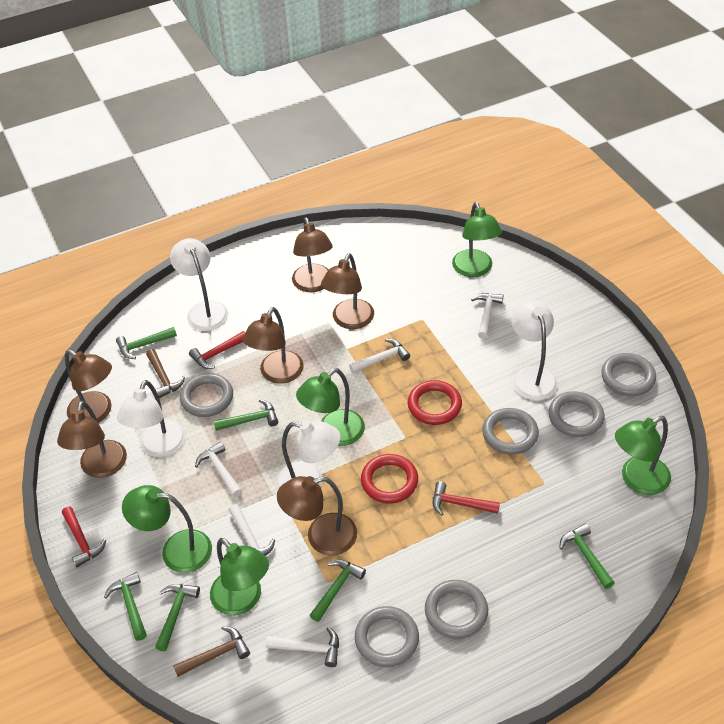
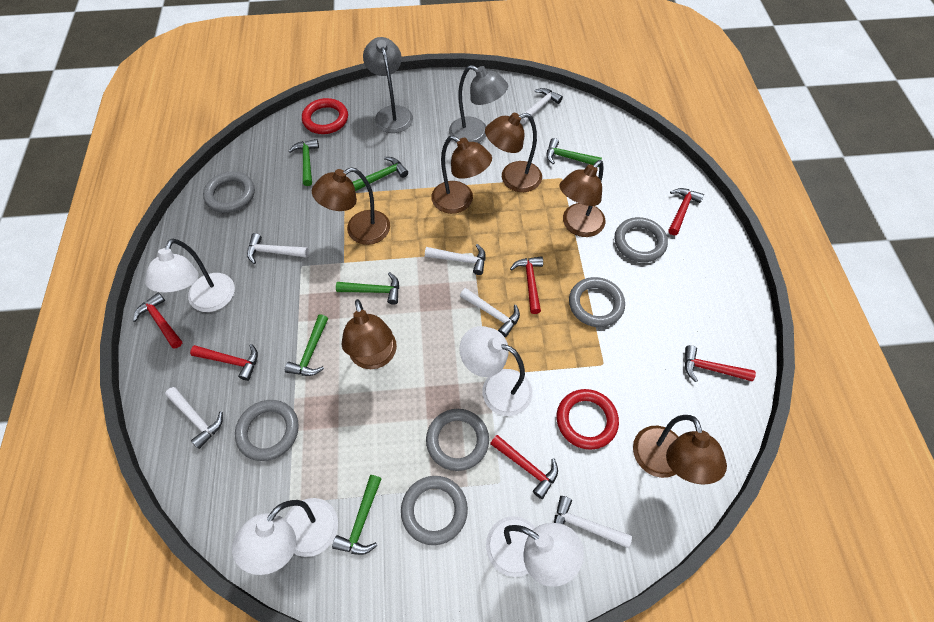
brown hammer: 2 -> 0
green lamp: 5 -> 0
grey lamp: 0 -> 2
red hammer: 3 -> 6
white hammer: 5 -> 6

